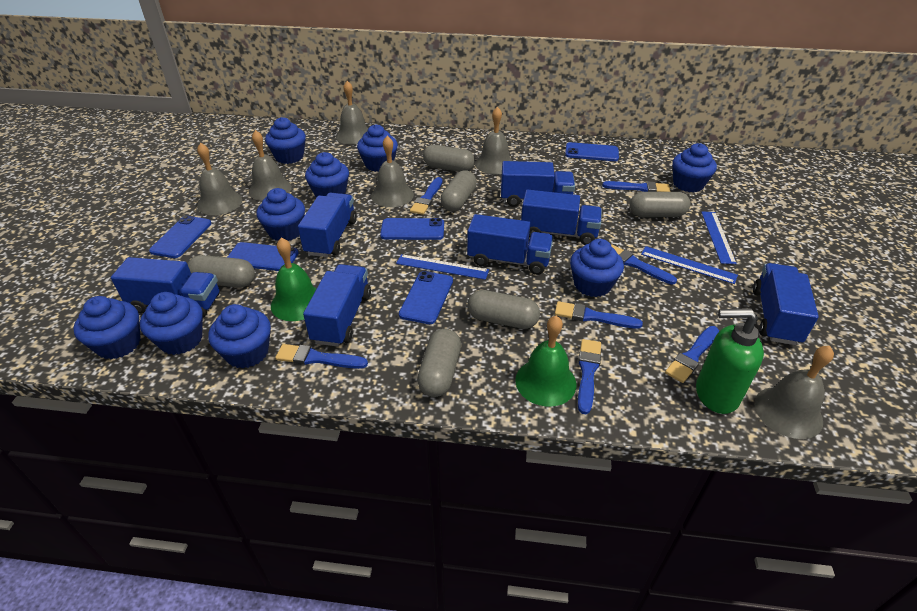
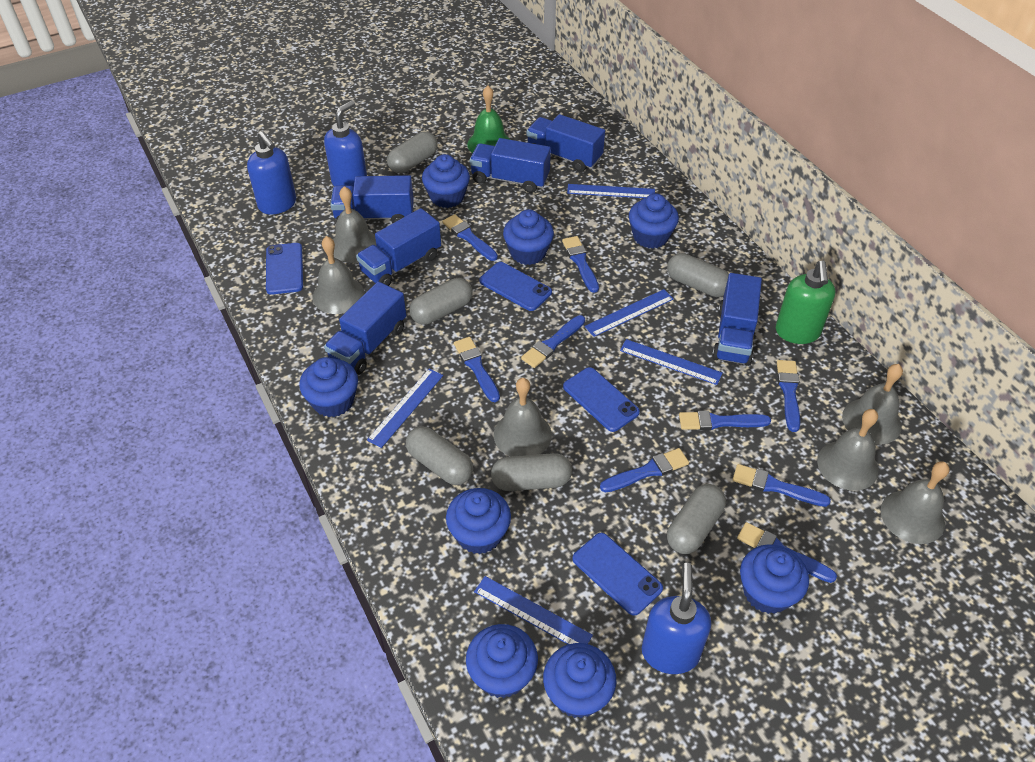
blue brush: 7 -> 9
blue cupcake: 9 -> 8
blue phone: 5 -> 4
blue ruler: 3 -> 5
blue soap dispenser: 0 -> 3
blue truck: 7 -> 6
green bell: 2 -> 1

